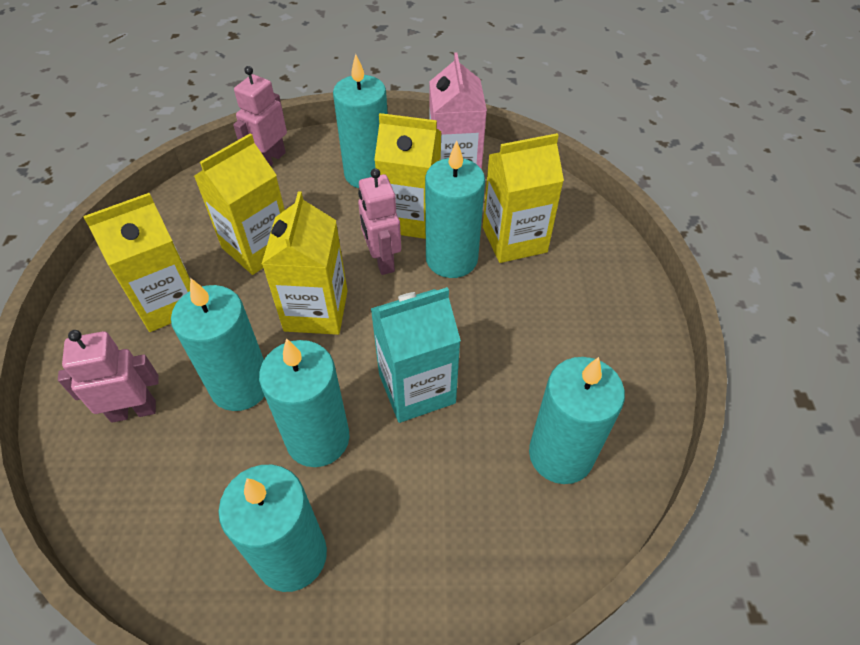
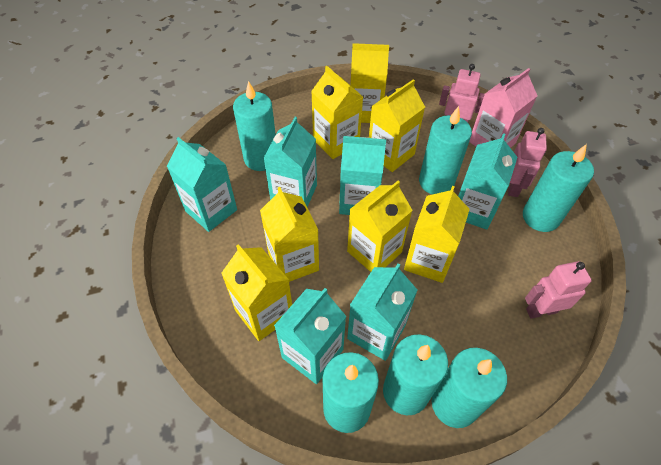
turquoise carton: 1 -> 6
yellow carton: 5 -> 7

